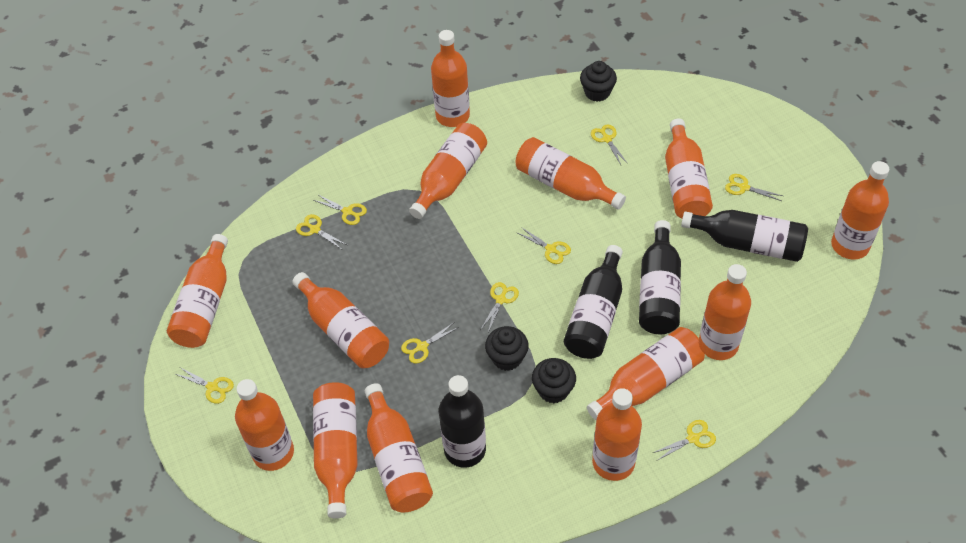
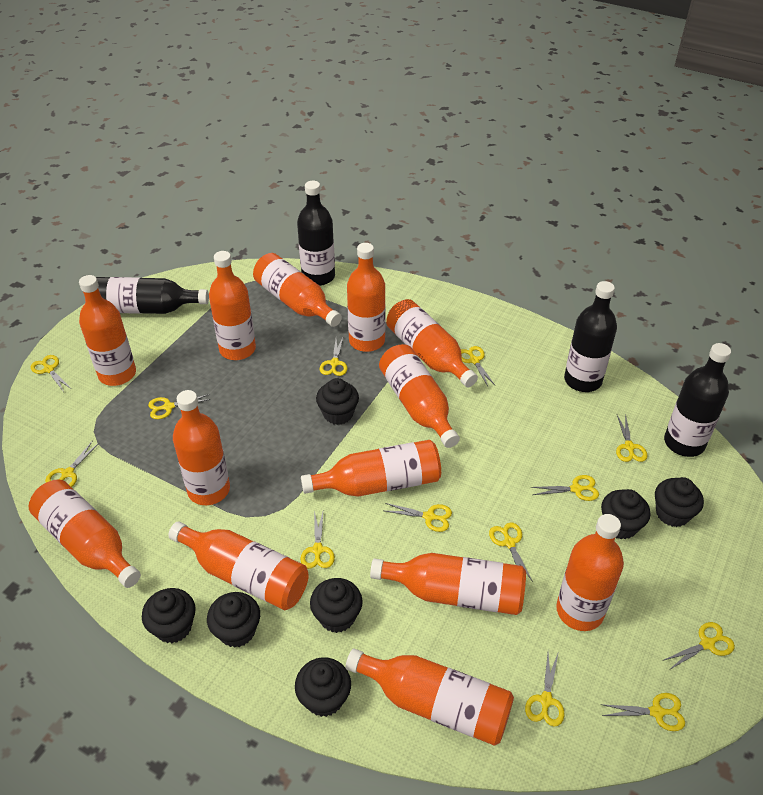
black cupcake: 3 -> 7
yellow scissors: 9 -> 13

